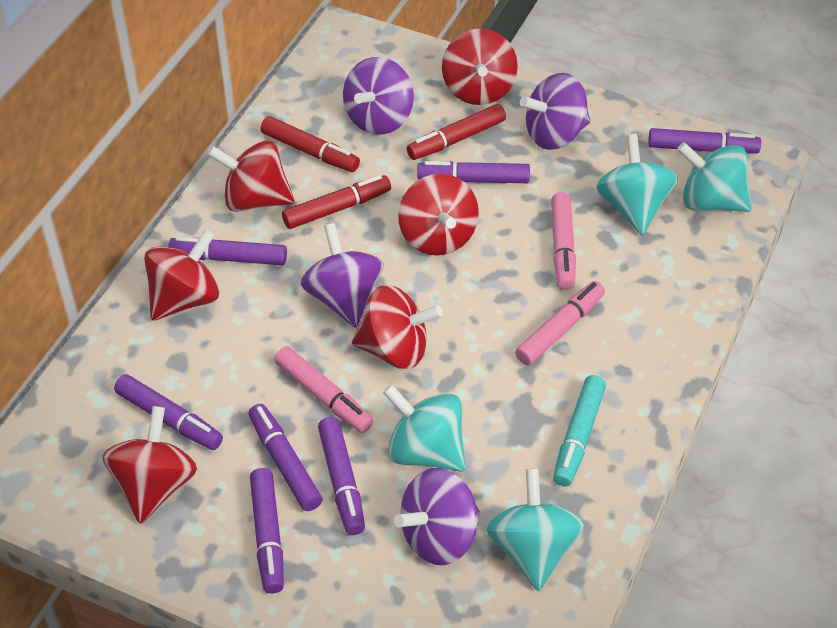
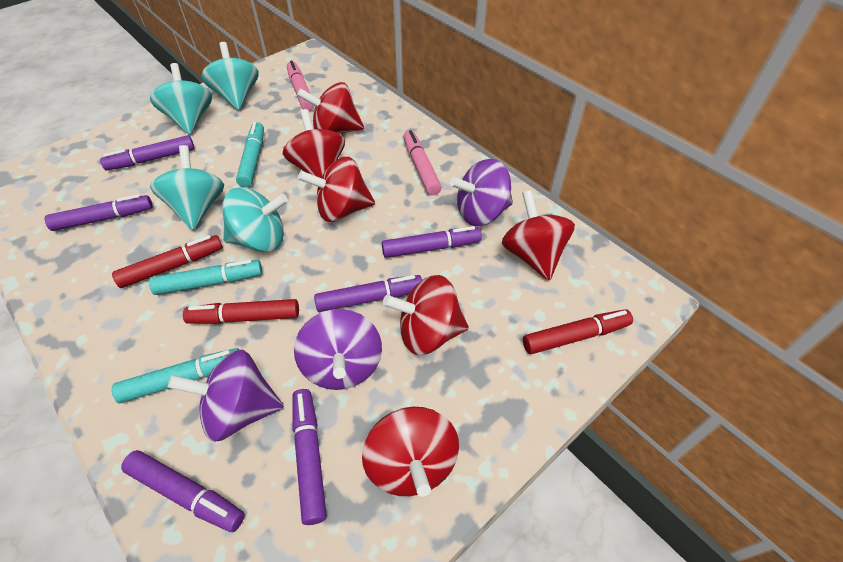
pink marker: 3 -> 2
purple marker: 7 -> 6
purple spinning top: 4 -> 3
turquoise marker: 1 -> 3

